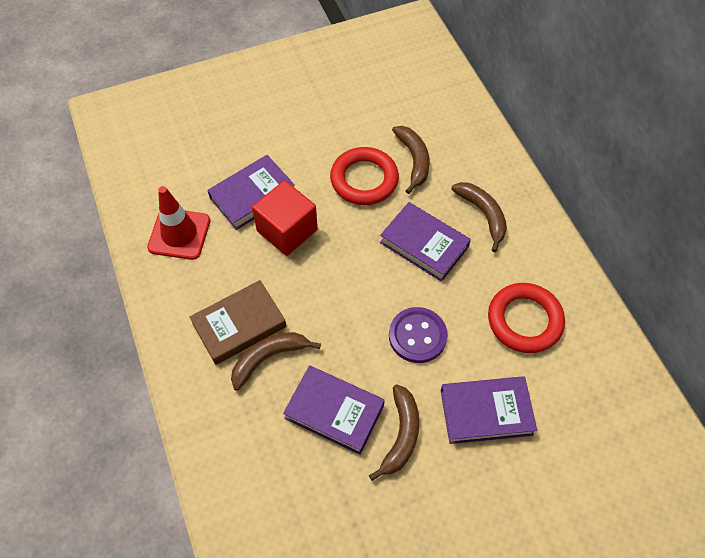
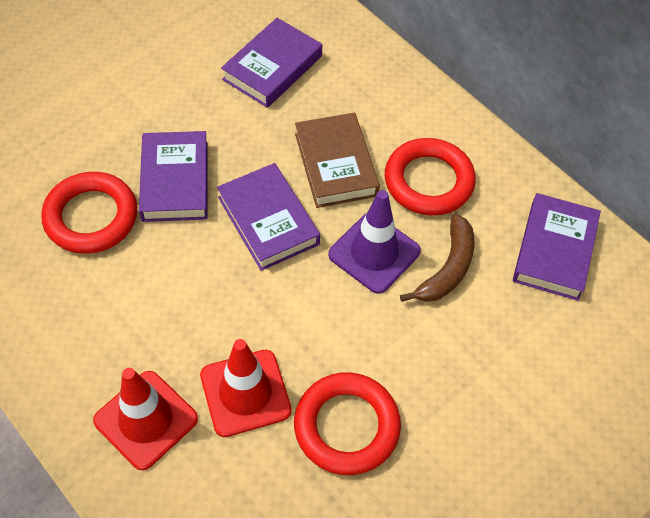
brown banana: 4 -> 1
purple button: 1 -> 0
purple traffic cone: 0 -> 1
red cube: 1 -> 0
red ring: 2 -> 3
red traffic cone: 1 -> 2

